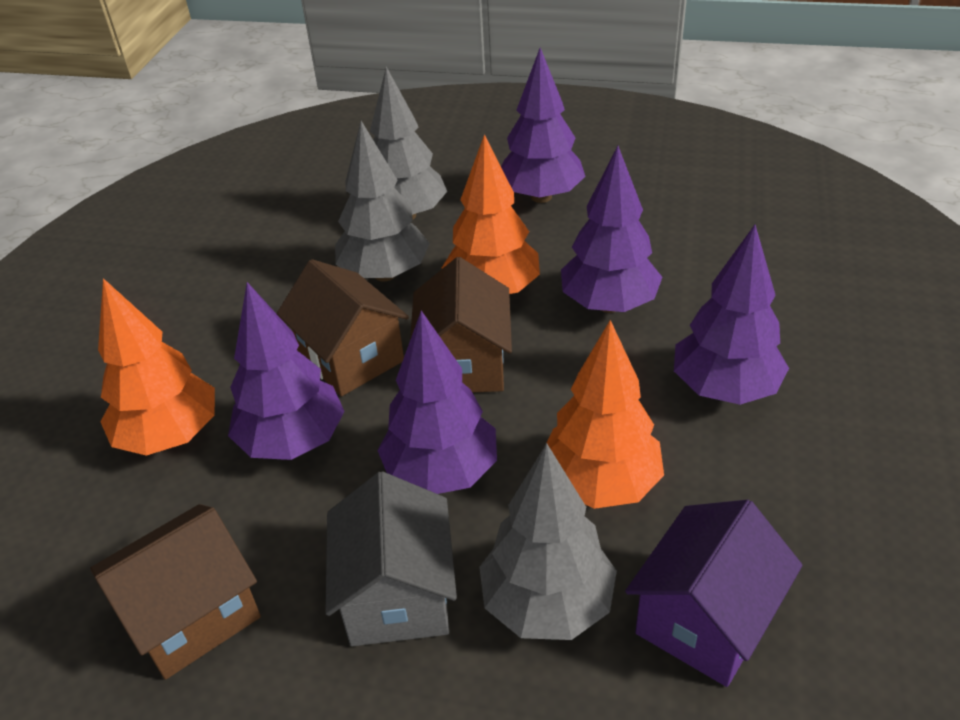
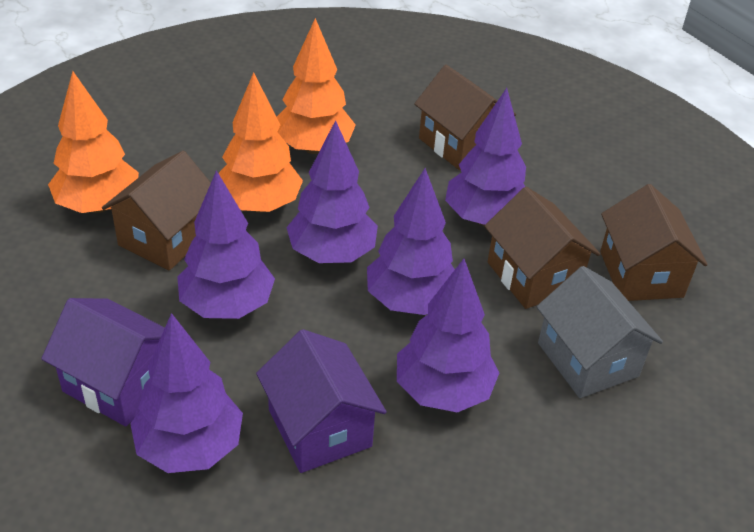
brown house: 3 -> 4
grey tree: 3 -> 0
purple house: 1 -> 2
purple tree: 5 -> 6

